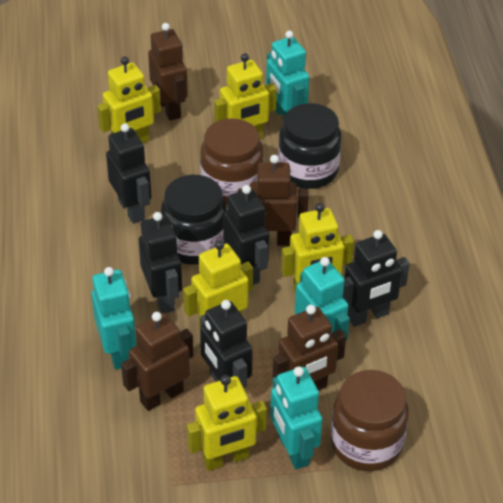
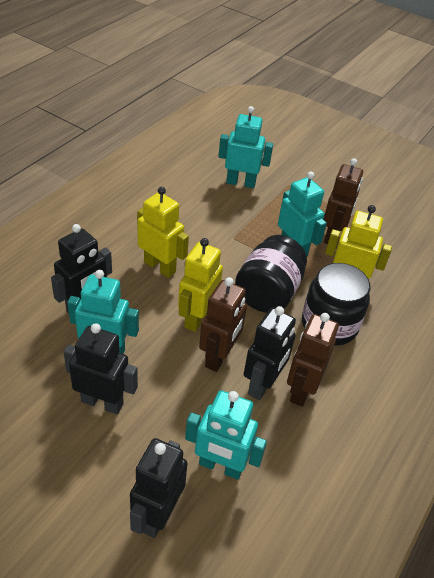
black robot: 5 -> 4
brown jar: 2 -> 0
brown robot: 4 -> 3
yellow robot: 5 -> 3

